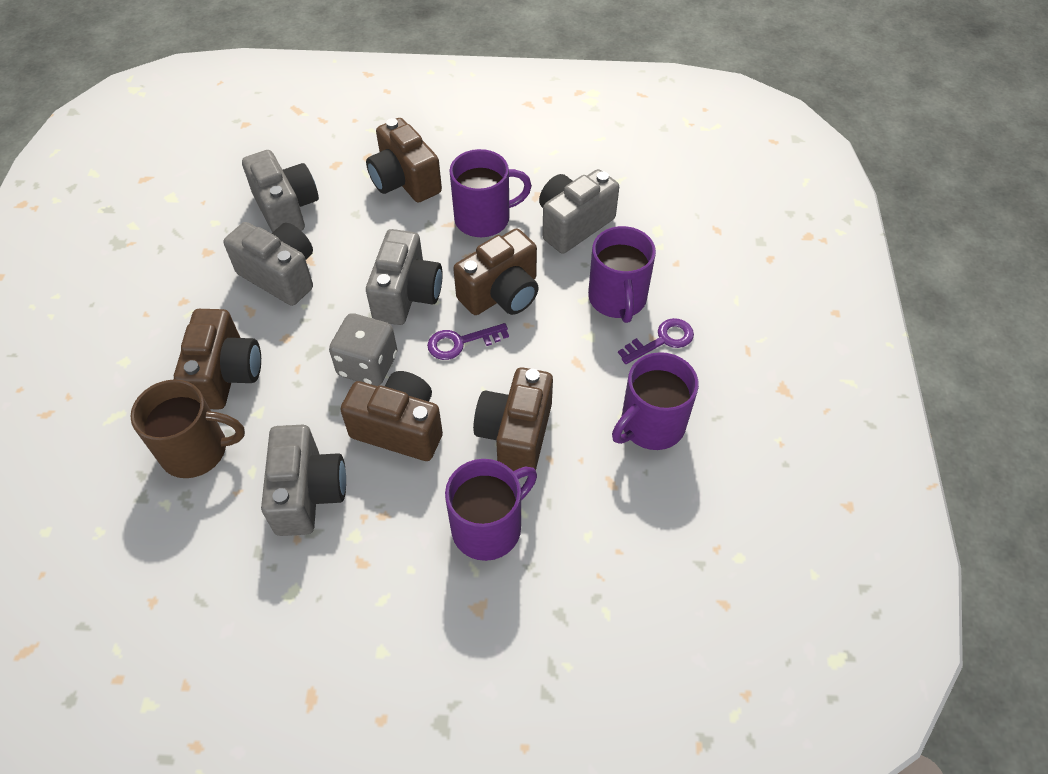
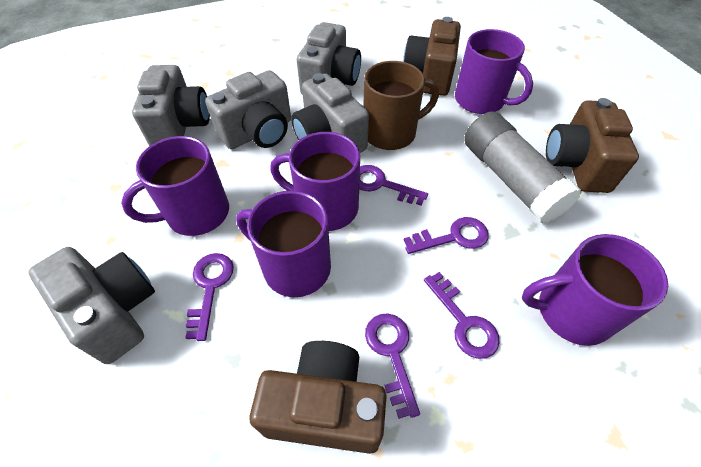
brown camera: 5 -> 3
grey dice: 1 -> 0
grey glue stick: 0 -> 1
purple key: 2 -> 5
purple mug: 4 -> 5

